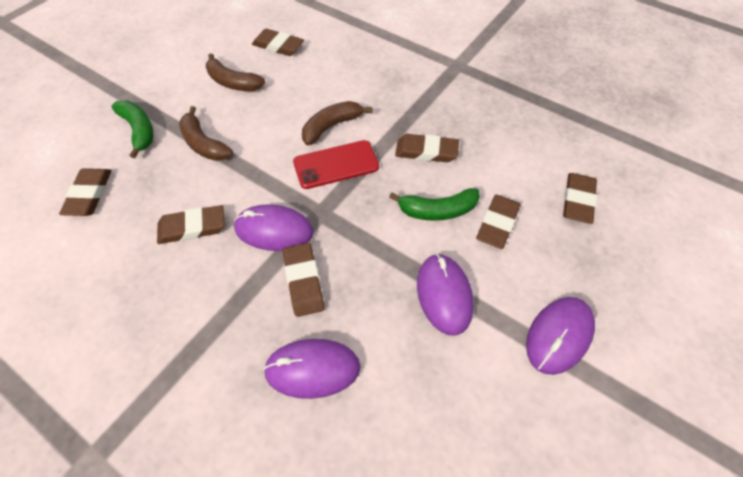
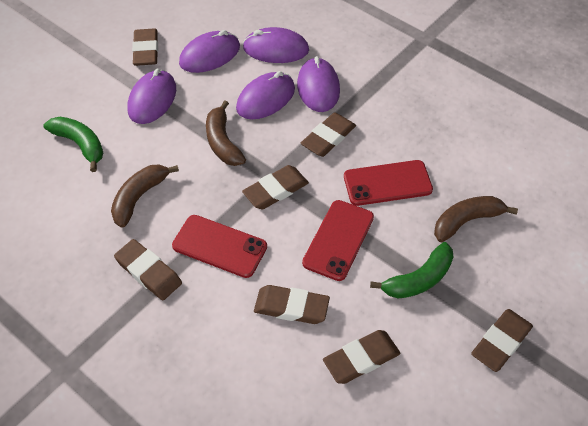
purple mouse: 4 -> 5
red phone: 1 -> 3

